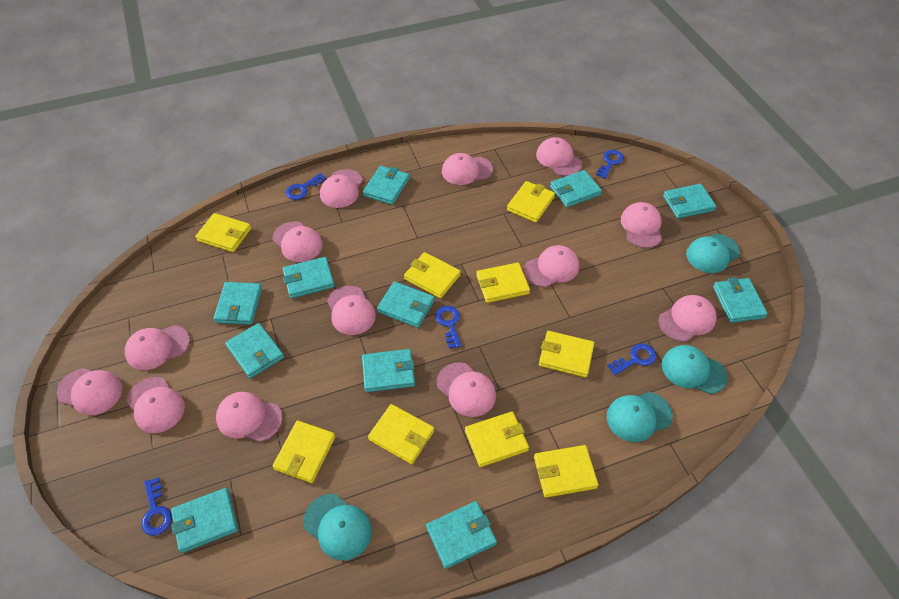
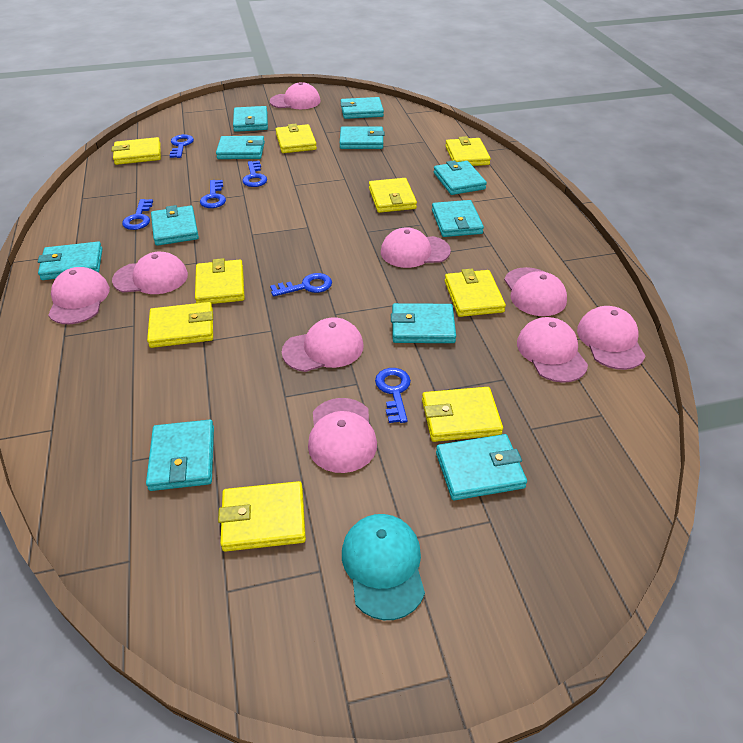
blue key: 5 -> 6
pink cap: 13 -> 9
turquoise cap: 4 -> 1

